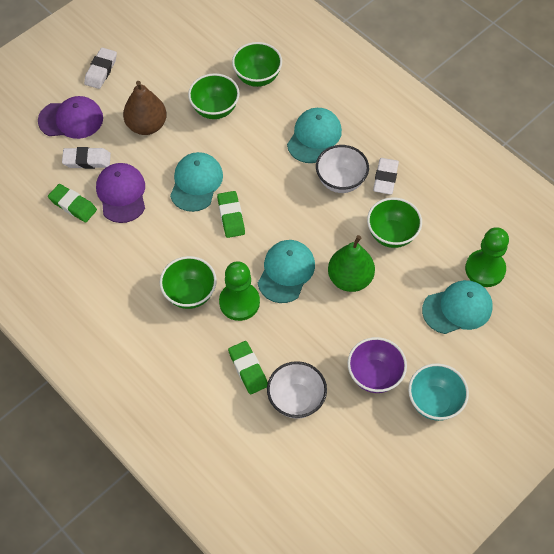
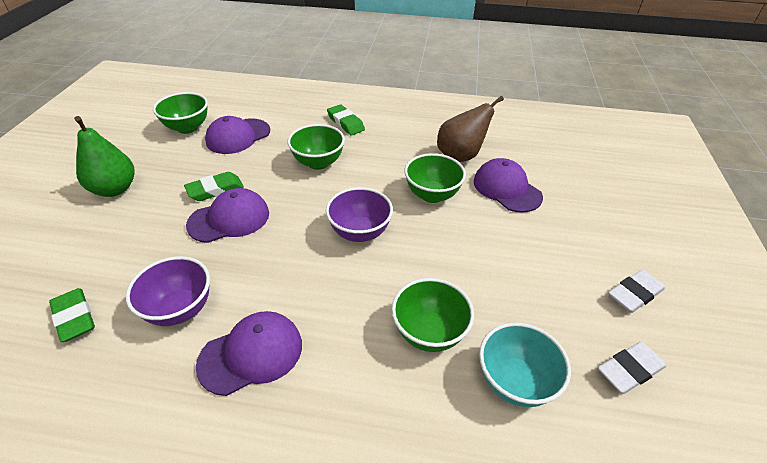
green pawn: 2 -> 0
purple bowl: 1 -> 2
purple cap: 2 -> 4
turquoise cap: 4 -> 0
white bowl: 2 -> 0
white eraser: 3 -> 2

